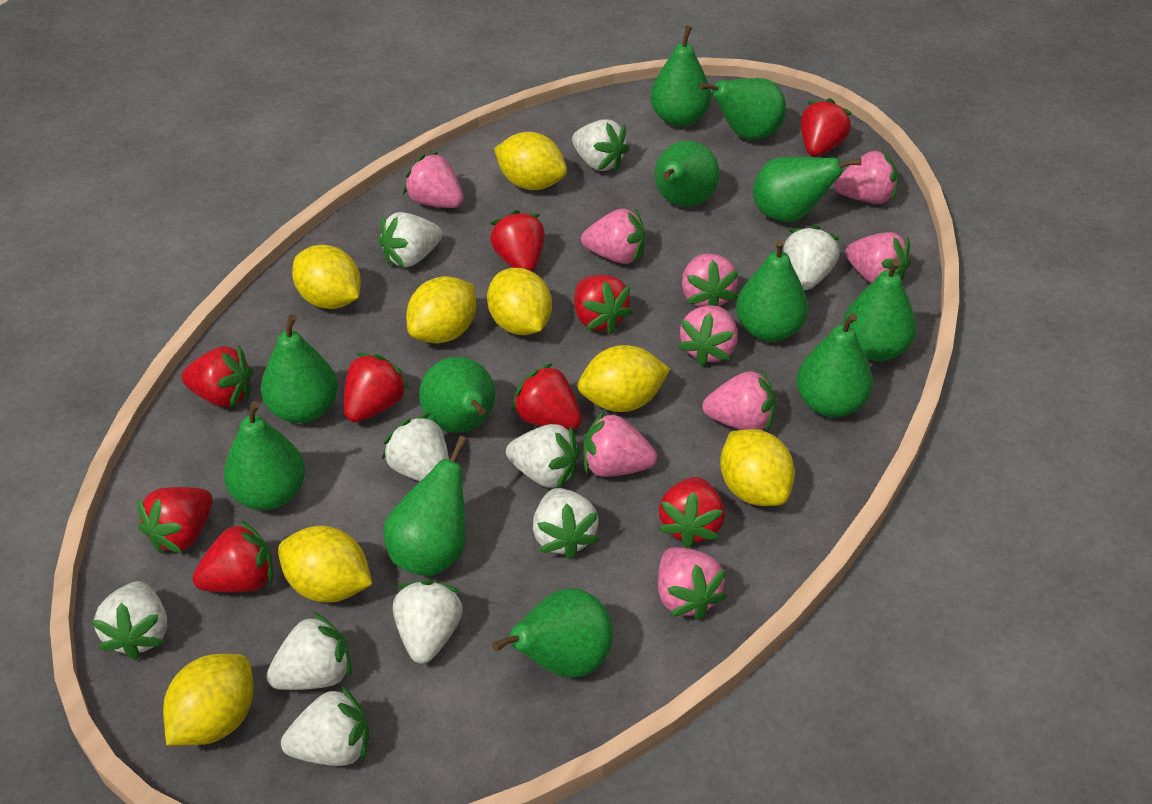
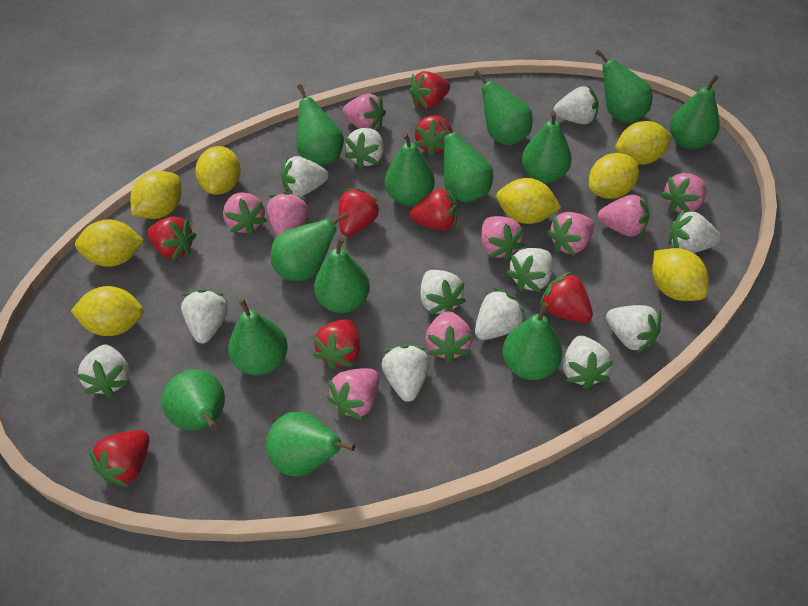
green pear: 12 -> 13
red strawberry: 9 -> 8
white strawberry: 10 -> 12

